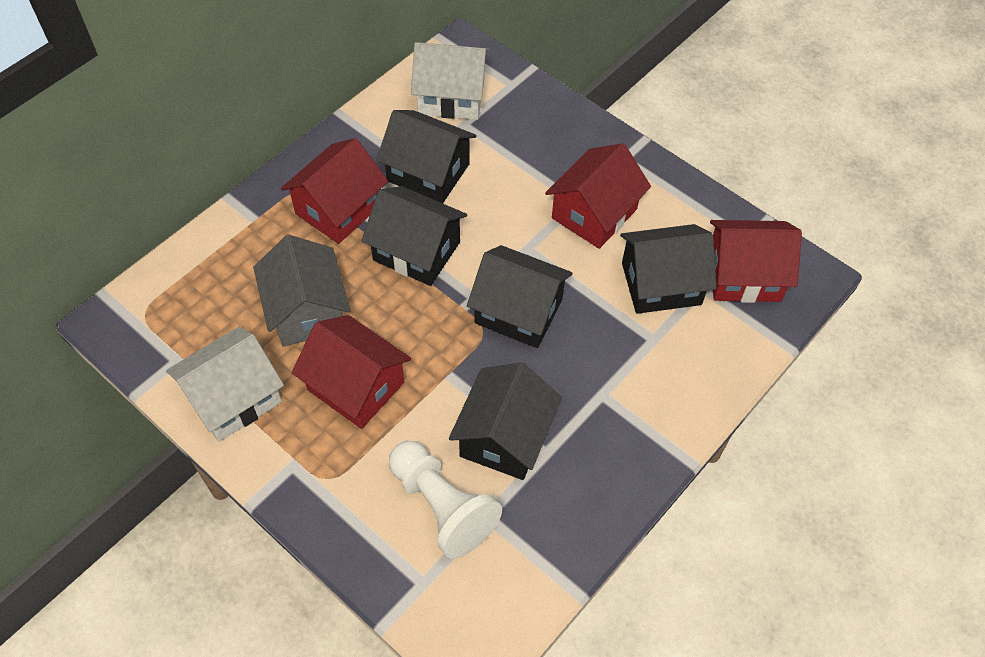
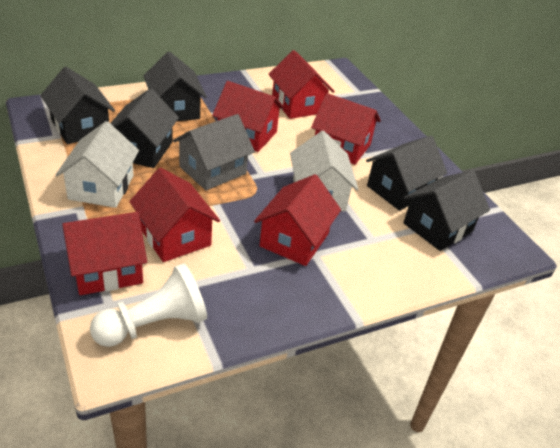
red house: 4 -> 6

